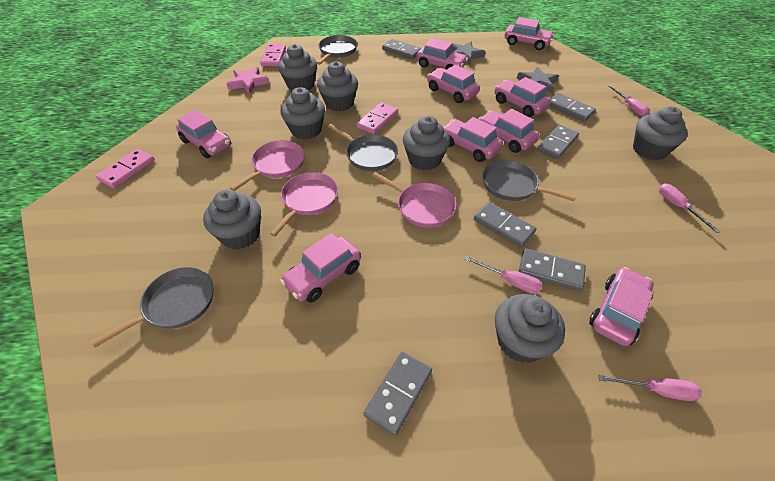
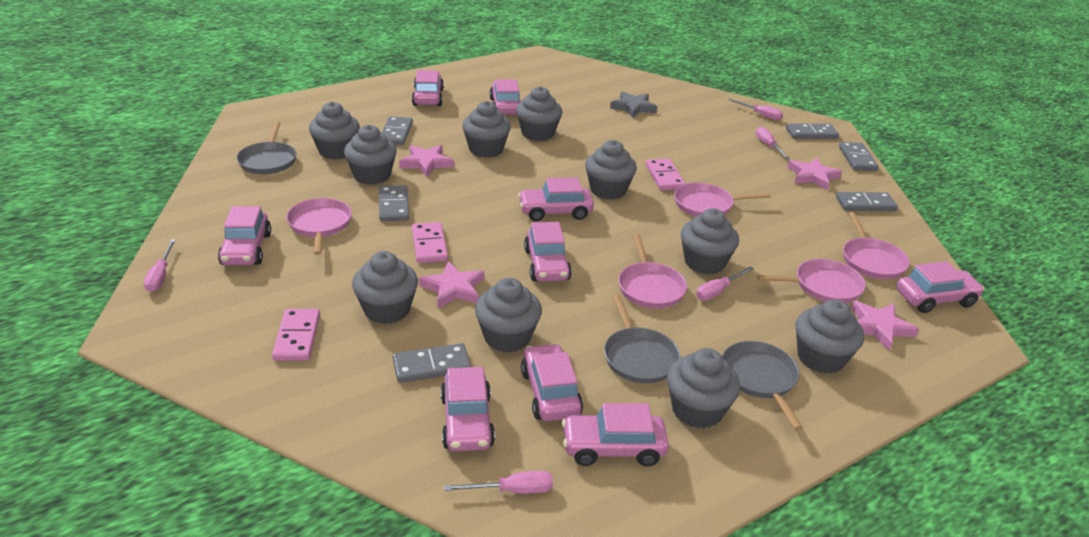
grey cupcake: 7 -> 10
grey pan: 4 -> 3
grey star: 2 -> 1
pink pan: 3 -> 5
pink screwdriver: 4 -> 5
pink star: 1 -> 4

